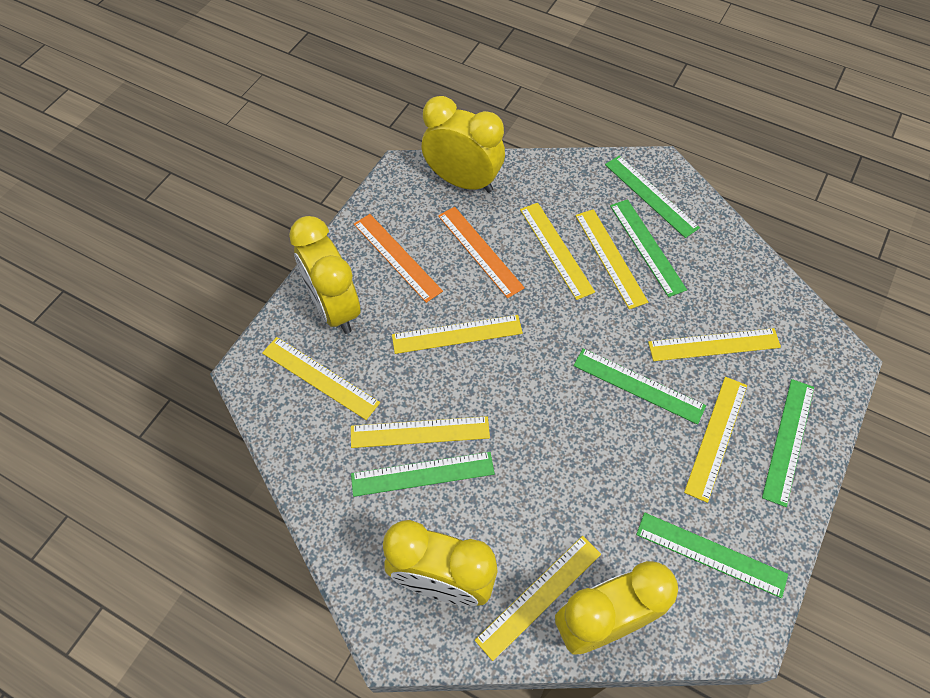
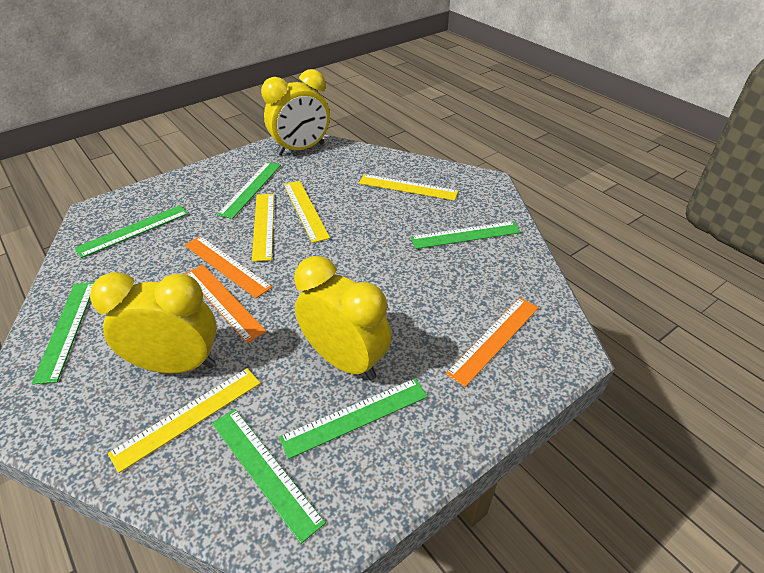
orange ruler: 2 -> 3
yellow clock: 4 -> 3
yellow ruler: 8 -> 4

